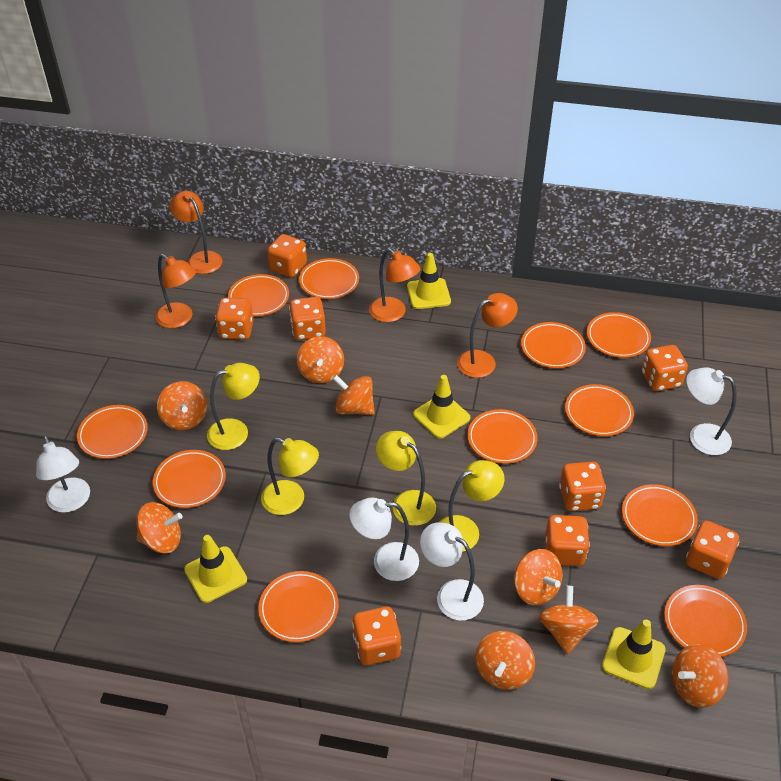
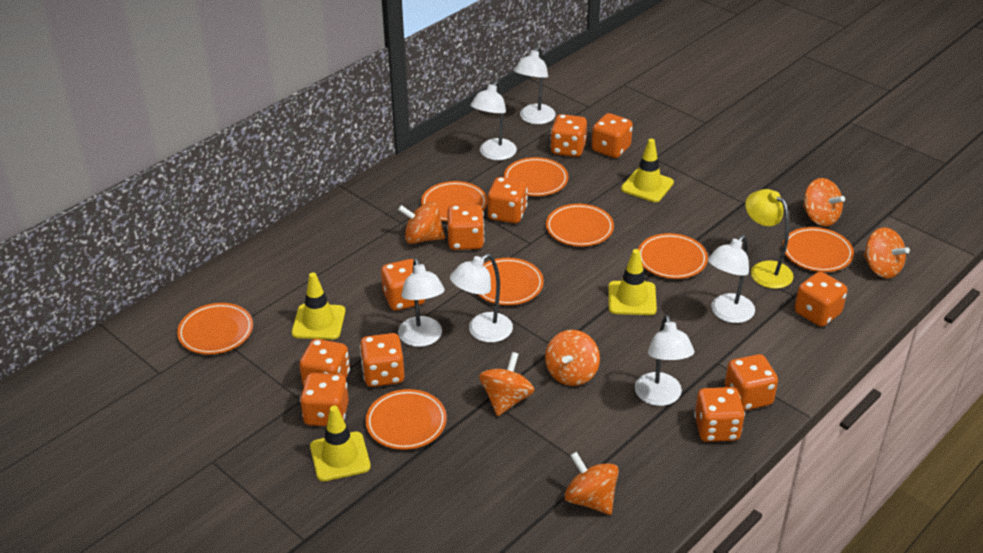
orange dice: 8 -> 11
orange lamp: 4 -> 0
orange plate: 11 -> 8
orange spinning top: 8 -> 6
white lamp: 4 -> 6
yellow lamp: 4 -> 1

